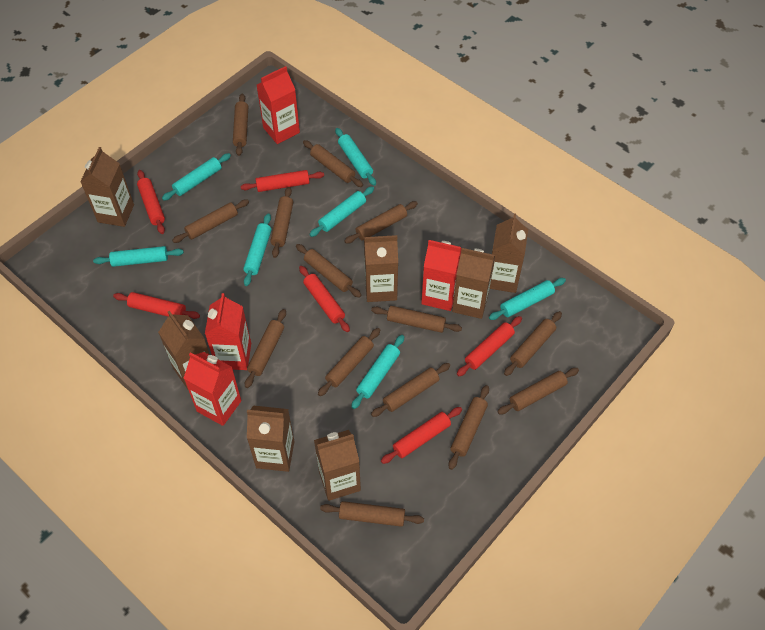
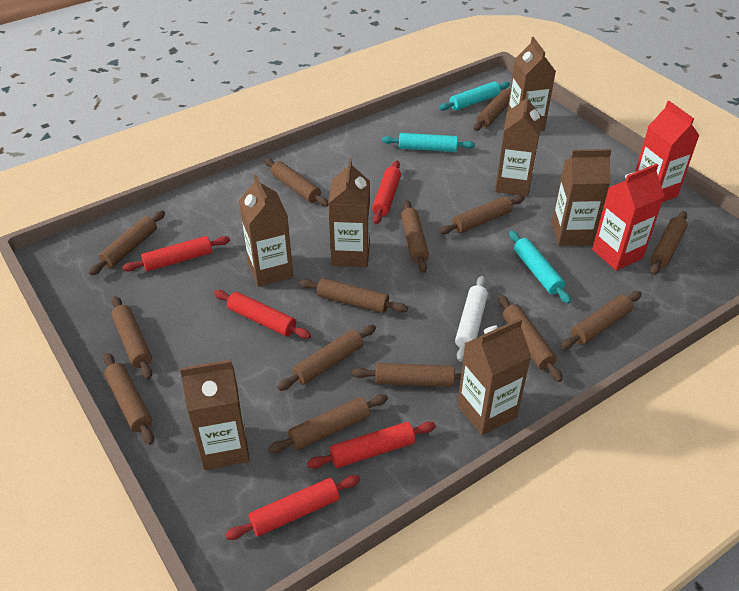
red carton: 4 -> 2
red rolling pin: 6 -> 5
turquoise rolling pin: 7 -> 3
white rolling pin: 0 -> 1

